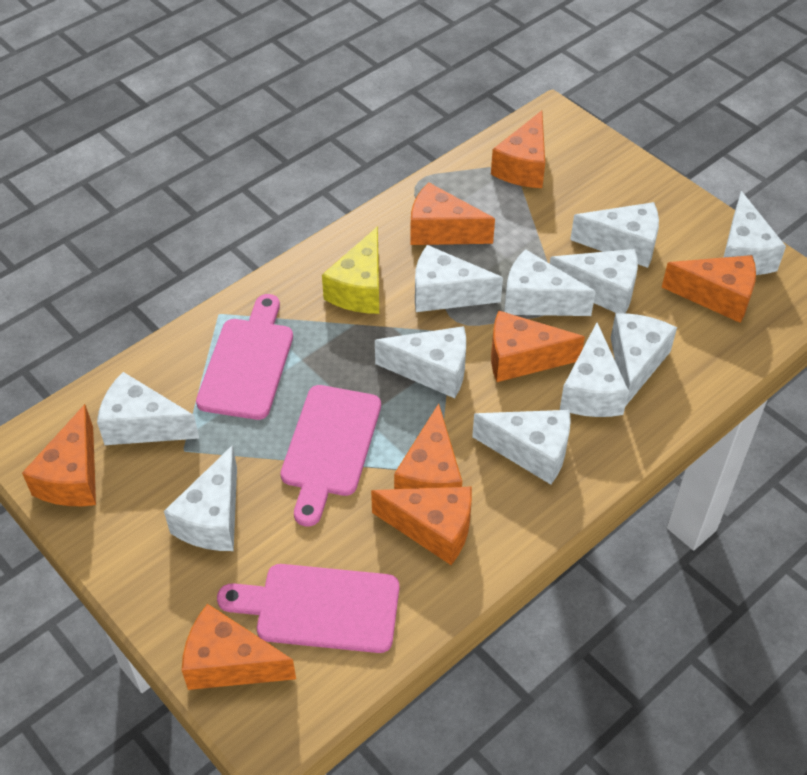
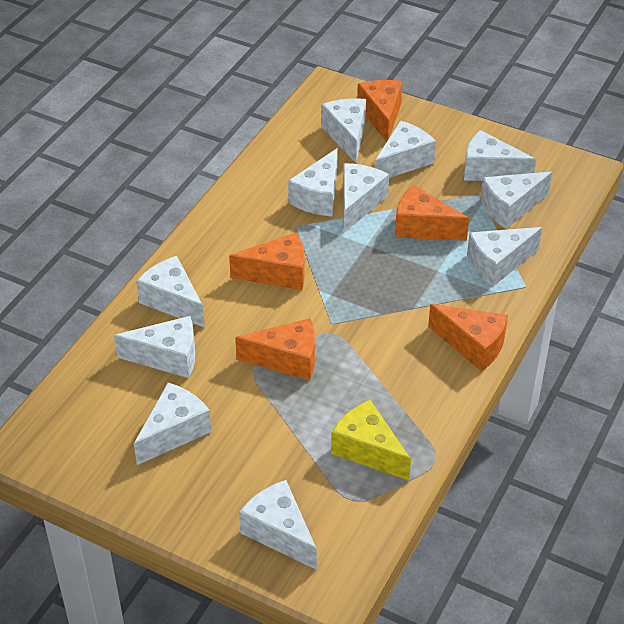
orange cheese: 8 -> 5
pink cutting board: 3 -> 0

